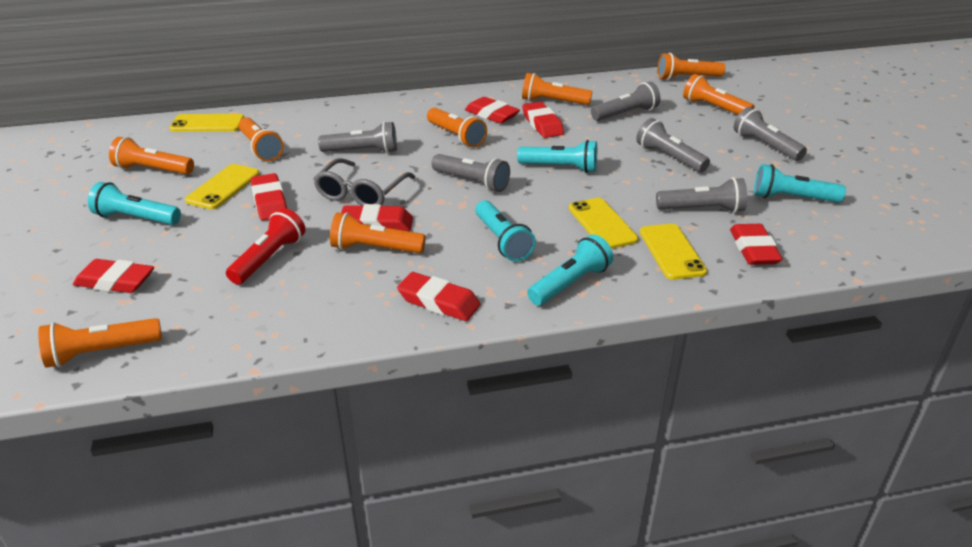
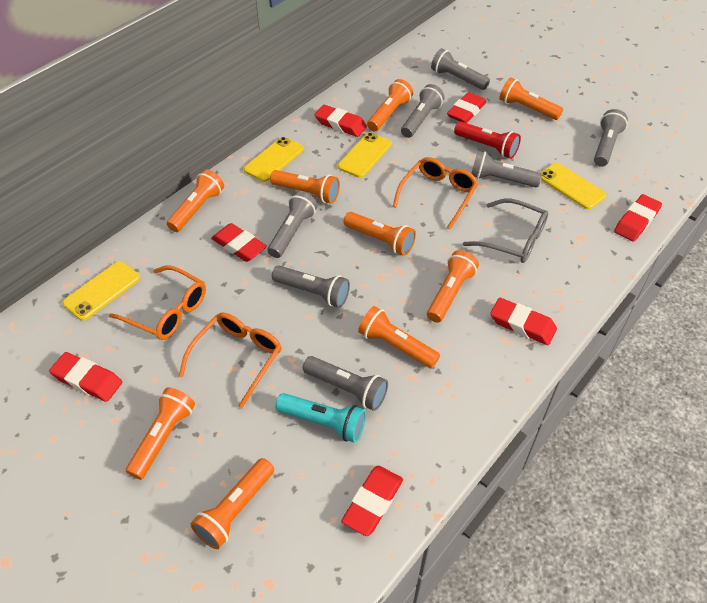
grey flashlight: 6 -> 7
orange flashlight: 8 -> 9
orange glasses: 0 -> 3
turquoise flashlight: 5 -> 1

